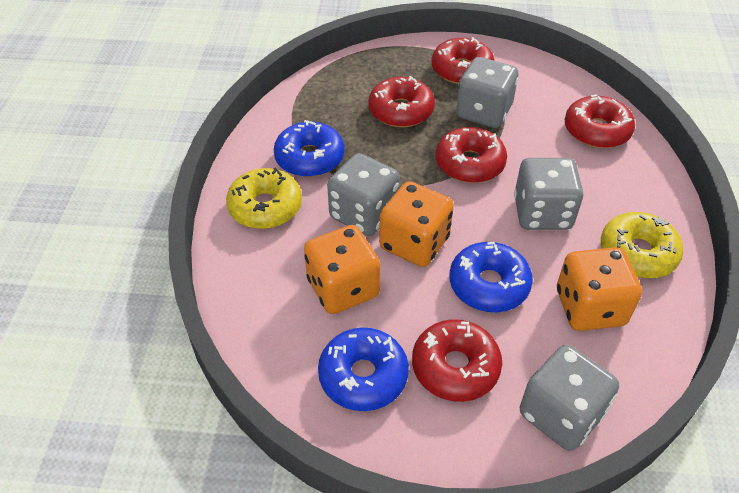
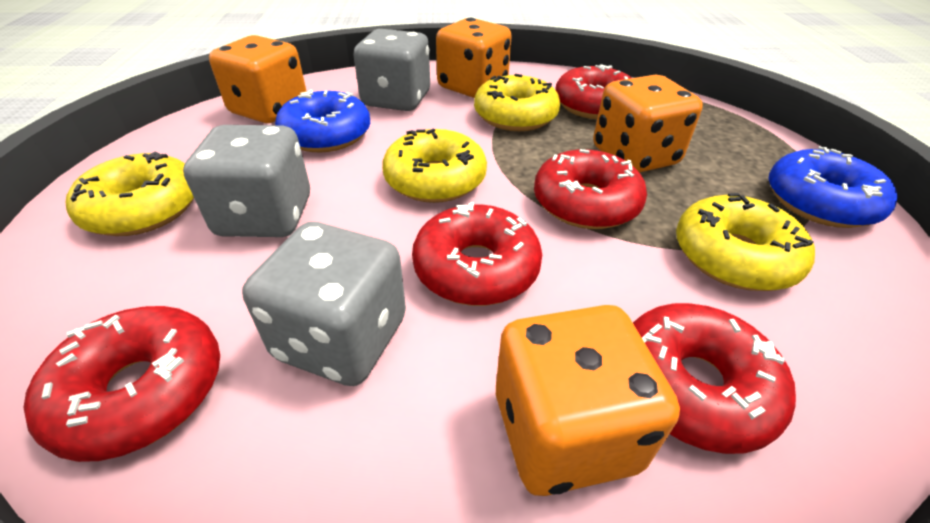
blue donut: 3 -> 2
grey dice: 4 -> 3
orange dice: 3 -> 4
yellow donut: 2 -> 4

